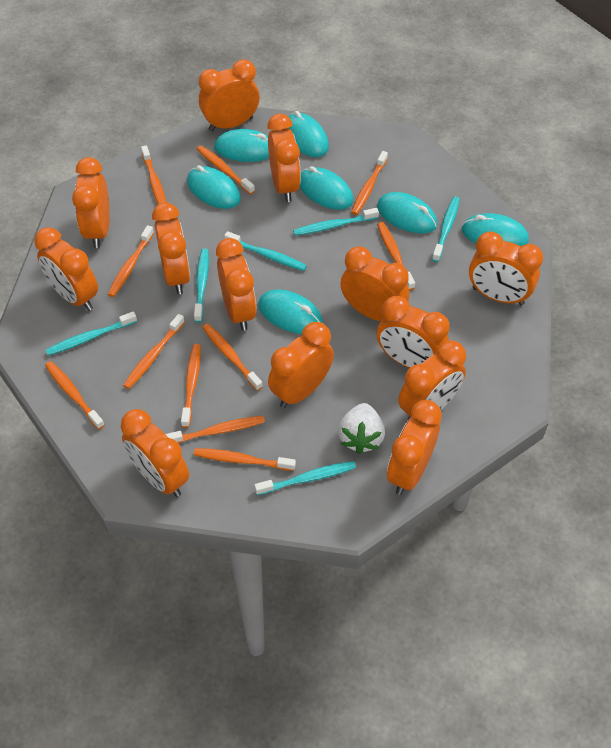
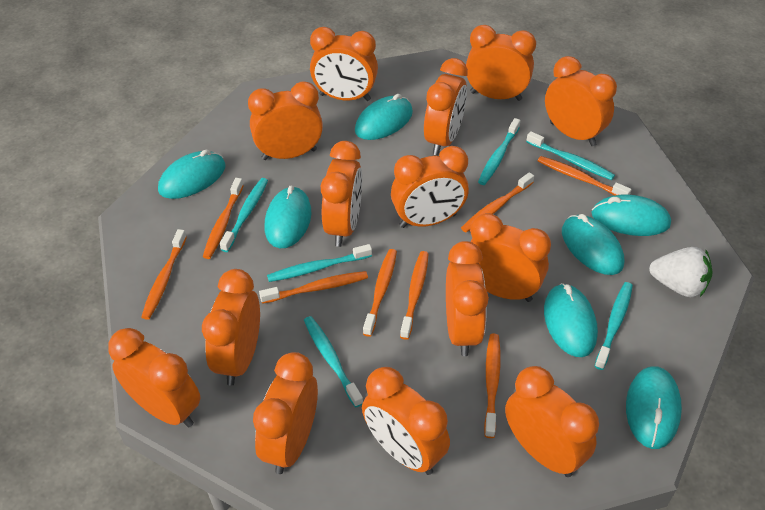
orange clock: 13 -> 14
orange toothbrush: 11 -> 8

